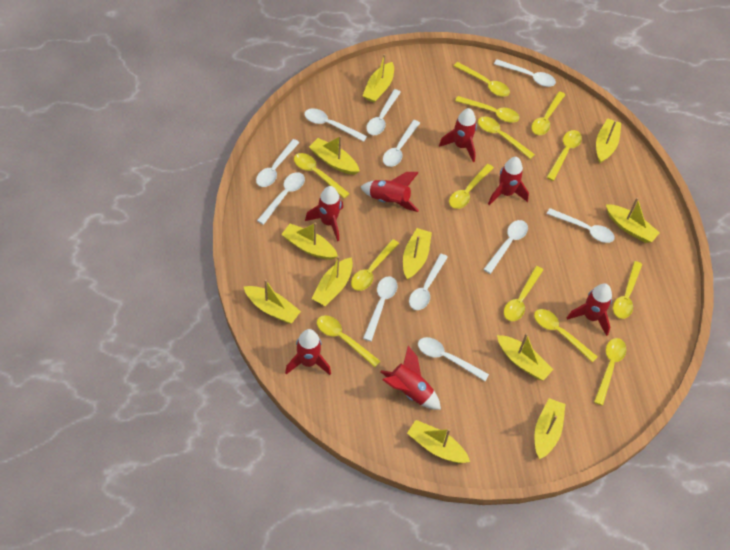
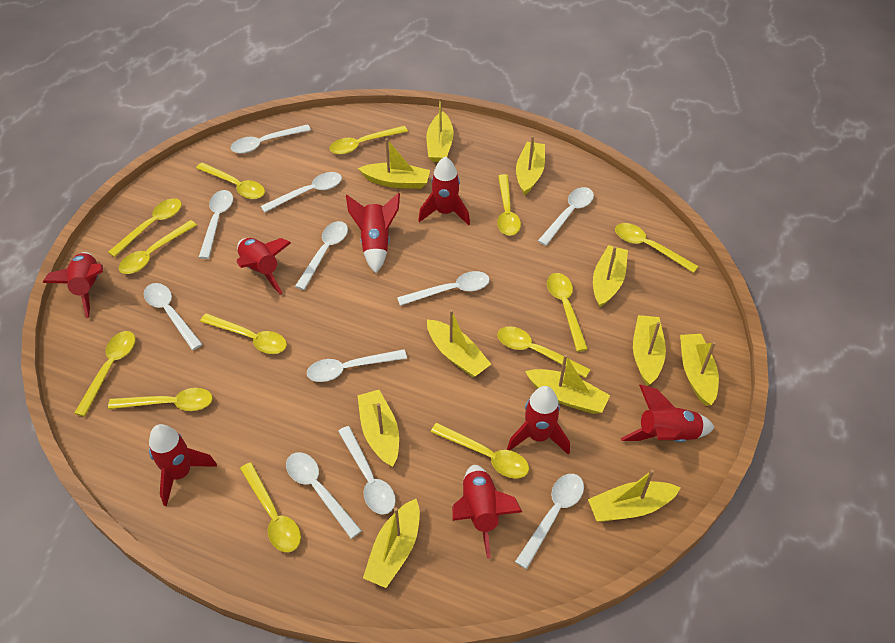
red rocket: 7 -> 8

